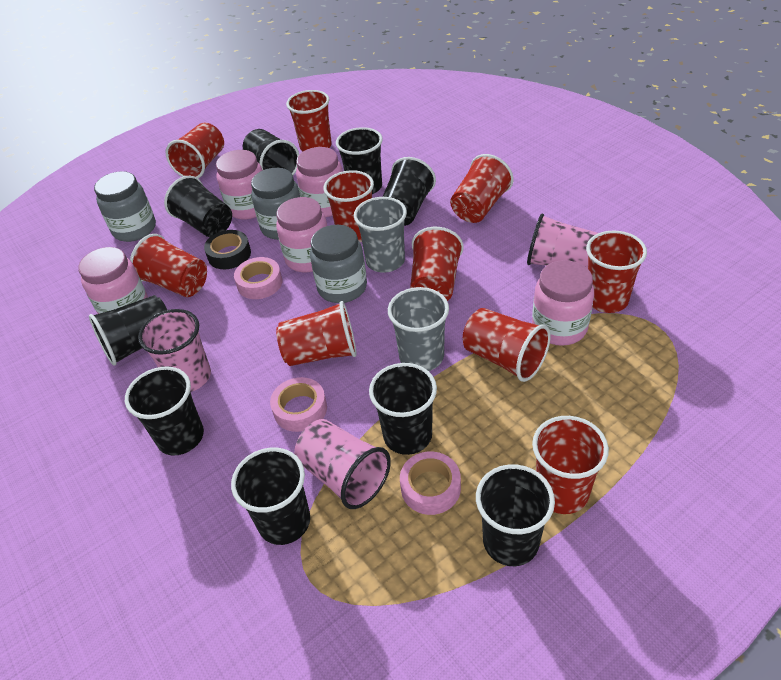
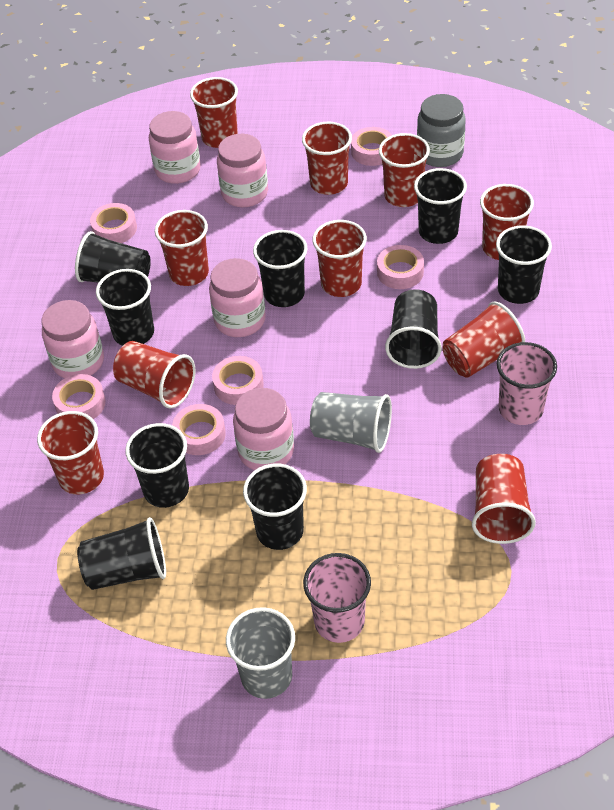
black tape: 1 -> 0
grey jar: 3 -> 1
pink cup: 3 -> 2
pink tape: 3 -> 6

